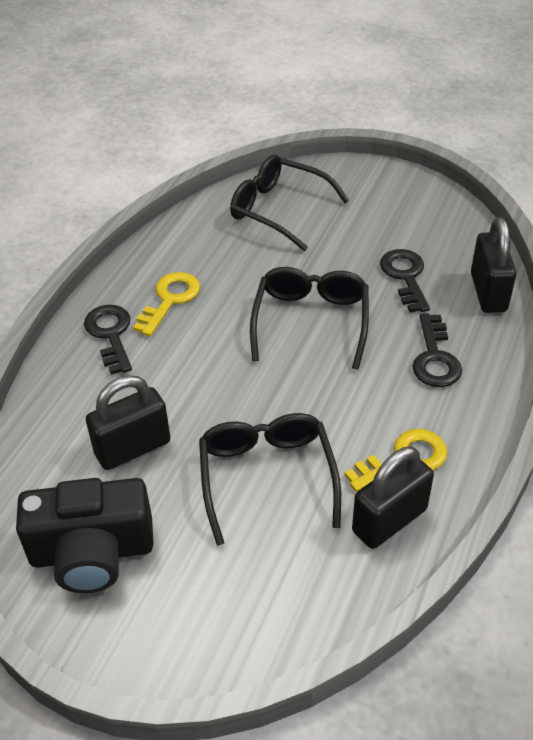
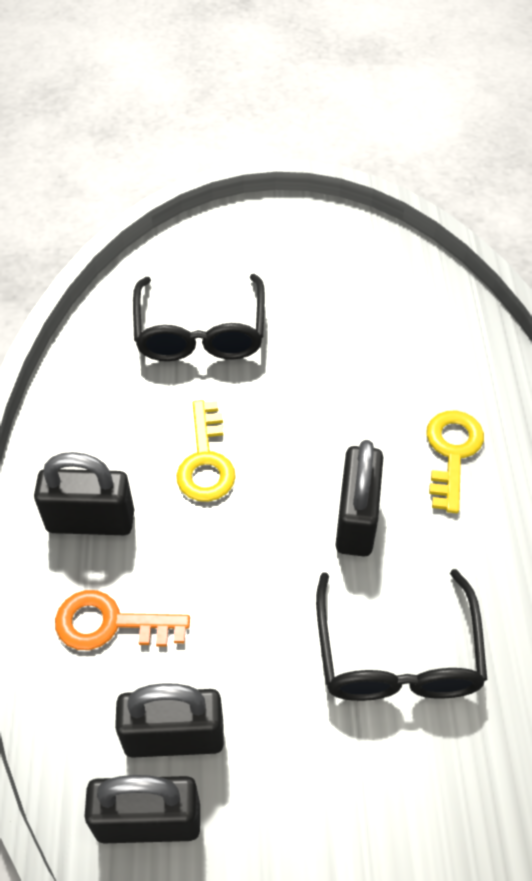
black camera: 1 -> 0
black glasses: 3 -> 2
black key: 3 -> 0
black padlock: 3 -> 4
orange key: 0 -> 1

